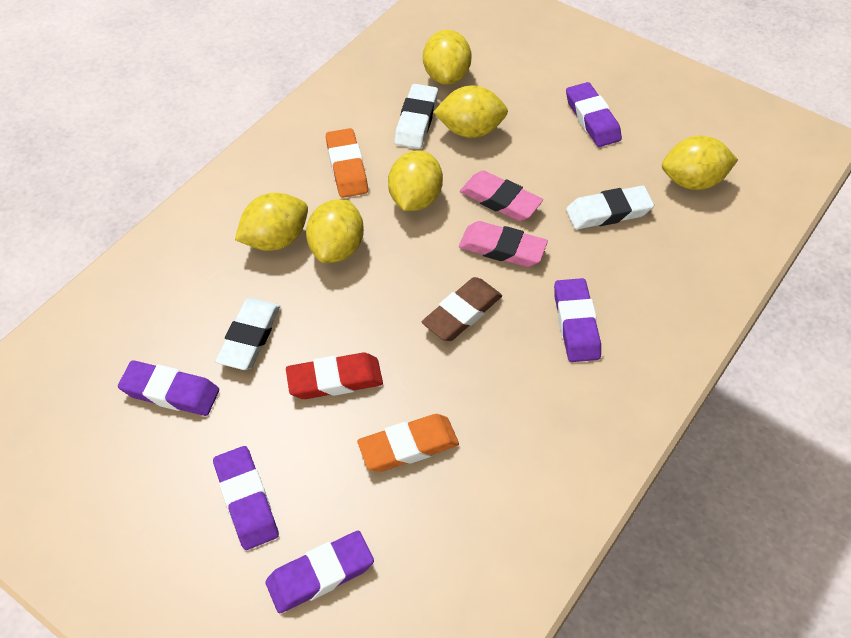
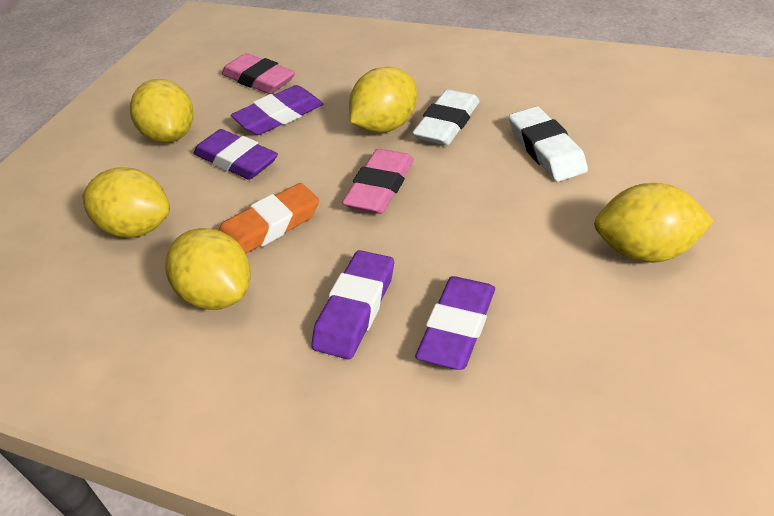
brown eraser: 1 -> 0
orange eraser: 2 -> 1
purple eraser: 5 -> 4
red eraser: 1 -> 0
white eraser: 3 -> 2
yellow lemon: 6 -> 5

